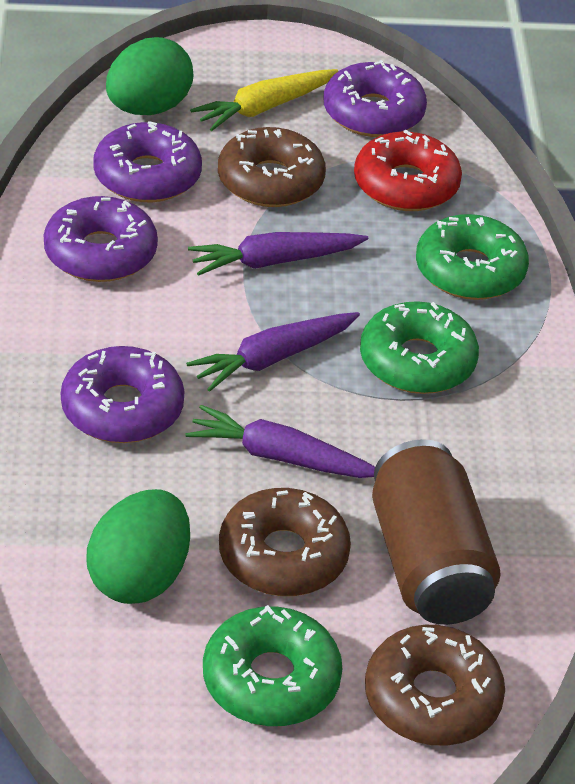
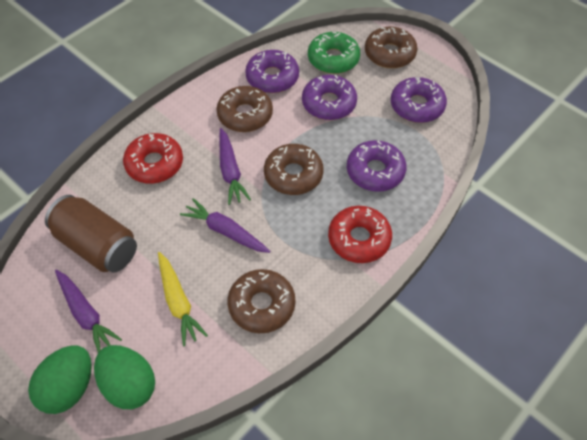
brown donut: 3 -> 4
green donut: 3 -> 1
red donut: 1 -> 2

